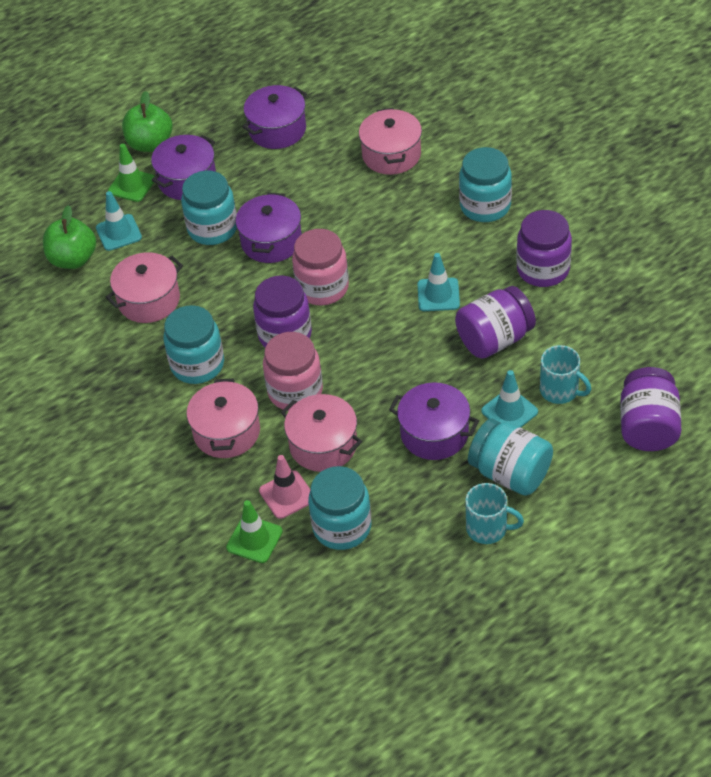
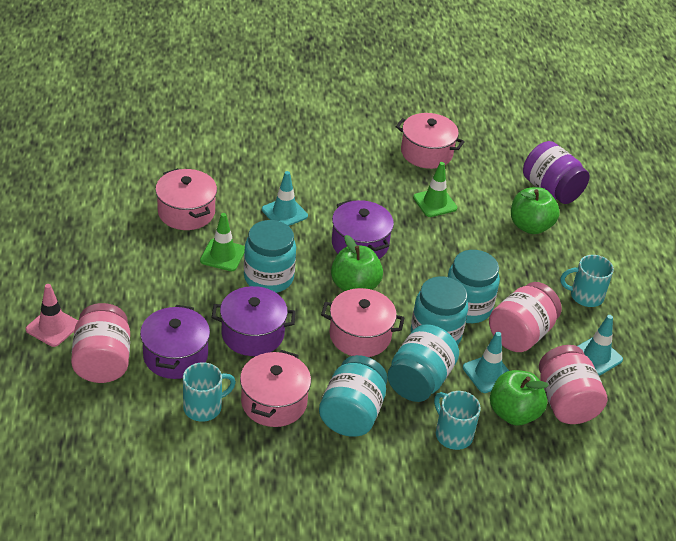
green apple: 2 -> 3
pink jar: 2 -> 3
purple jar: 4 -> 1
purple pot: 4 -> 3
turquoise mug: 2 -> 3

